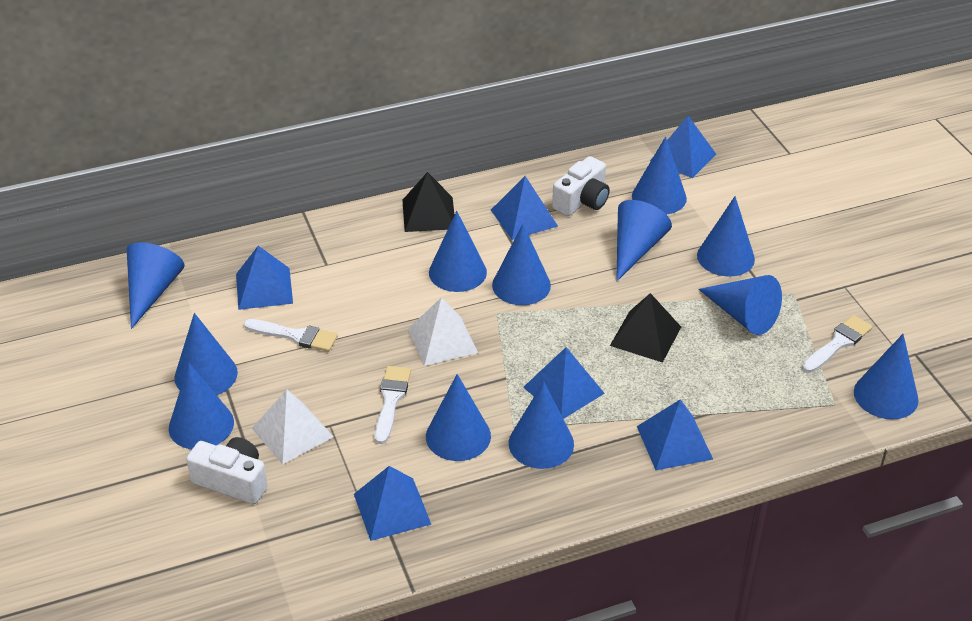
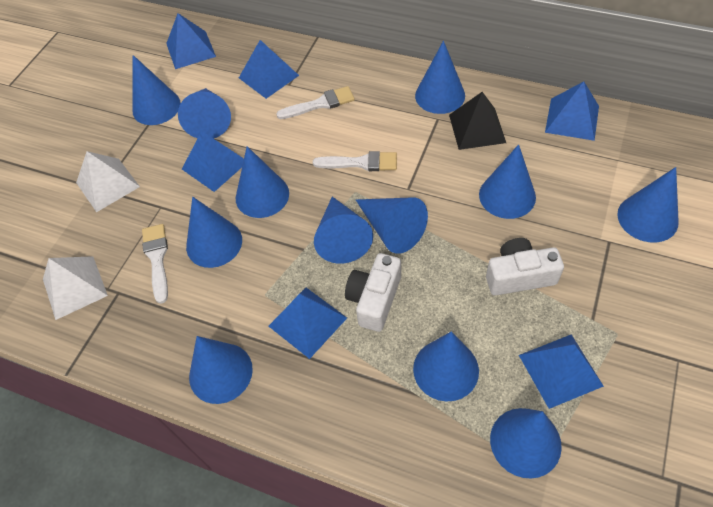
black pyramid: 2 -> 1

